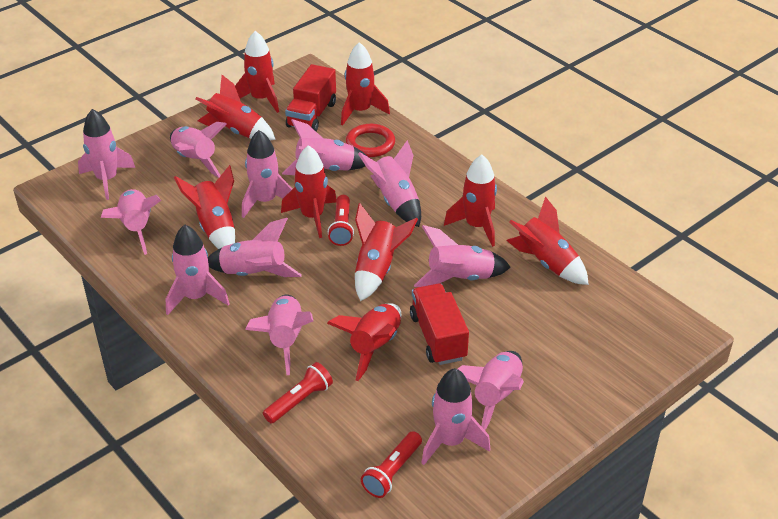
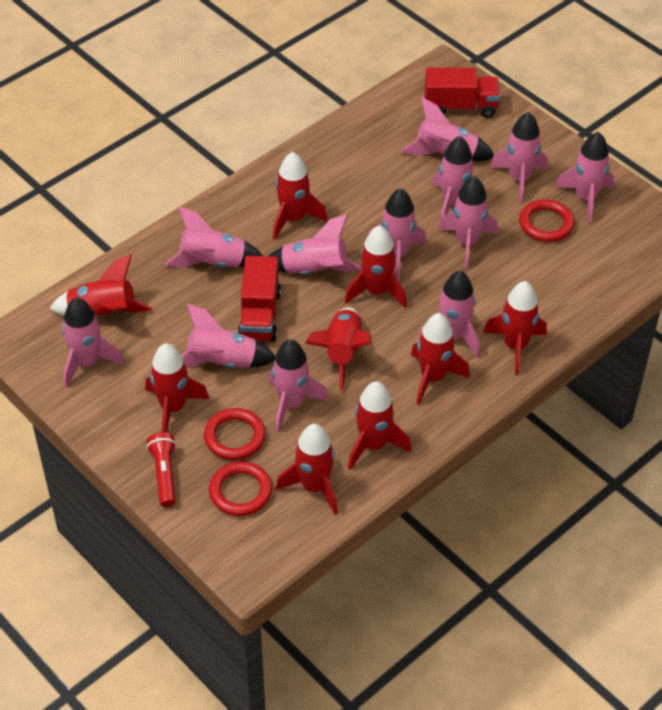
red flashlight: 3 -> 1
red ring: 1 -> 3

